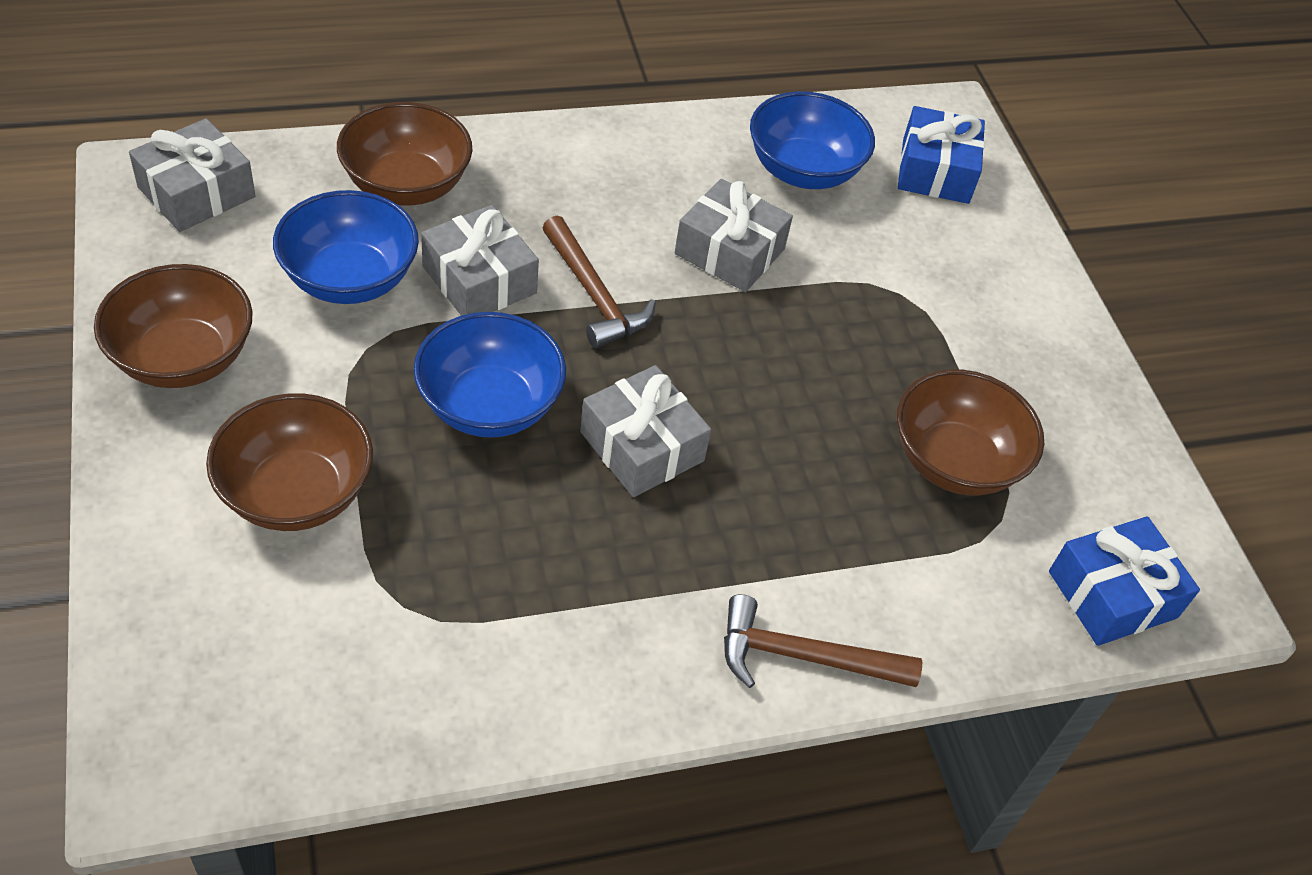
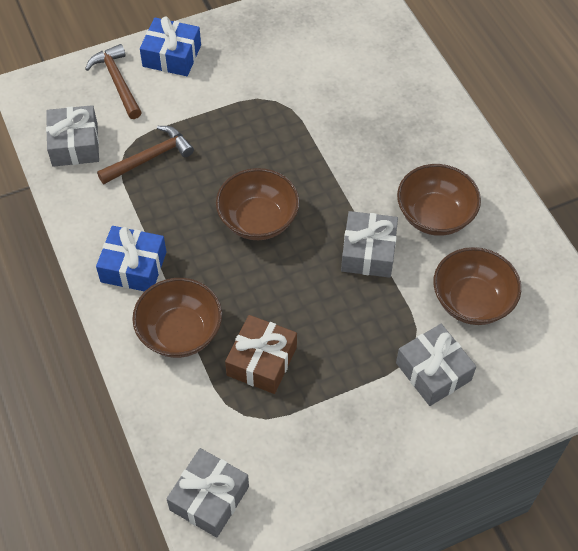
blue bowl: 3 -> 0
brown gift: 0 -> 1

